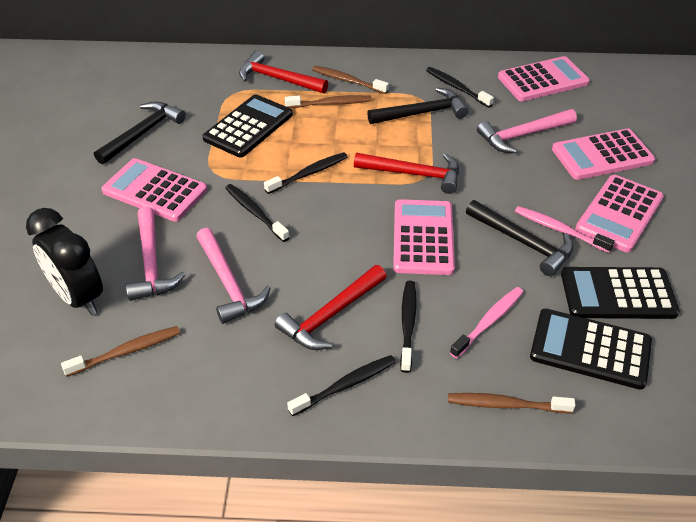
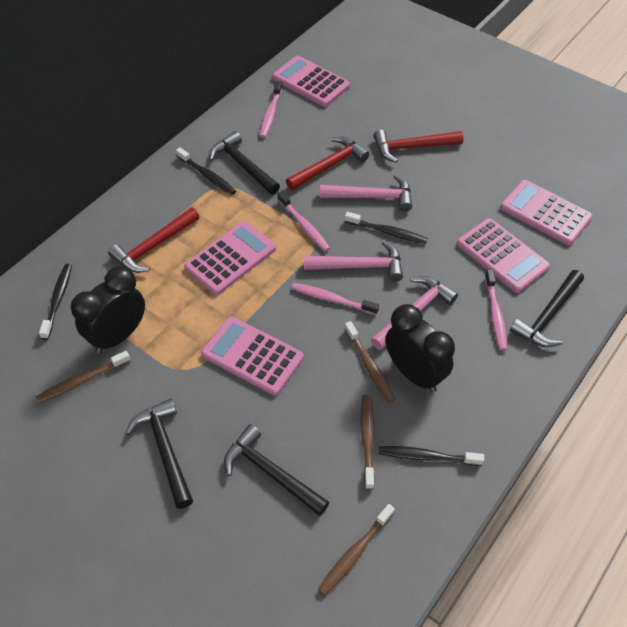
black calculator: 3 -> 0
black clock: 1 -> 2
black hammer: 3 -> 4
black toothbrush: 5 -> 4
pink toothbrush: 2 -> 4

